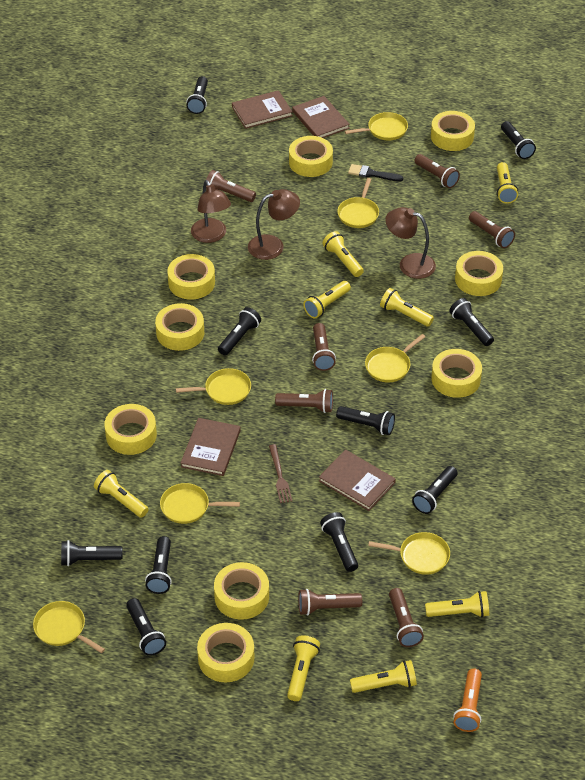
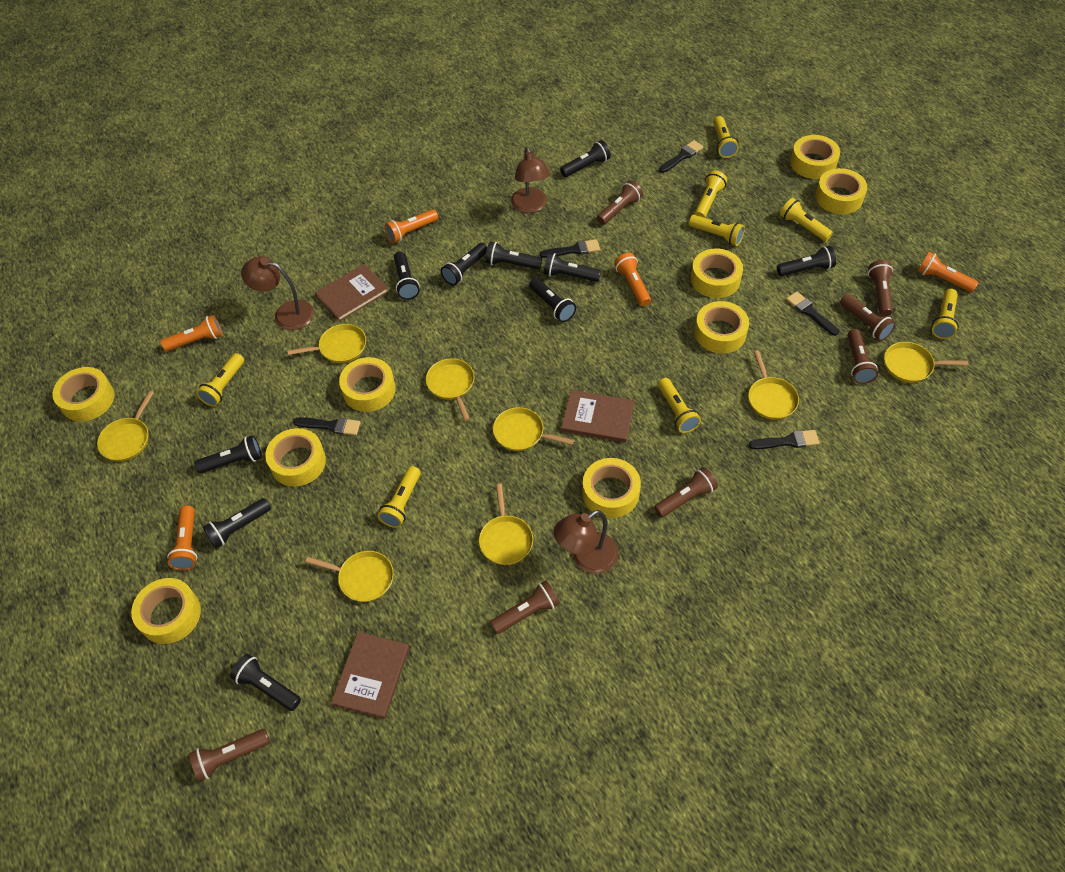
black brush: 1 -> 5
brown book: 4 -> 3
brown fork: 1 -> 0
orange flashlight: 1 -> 5
yellow pan: 7 -> 8

